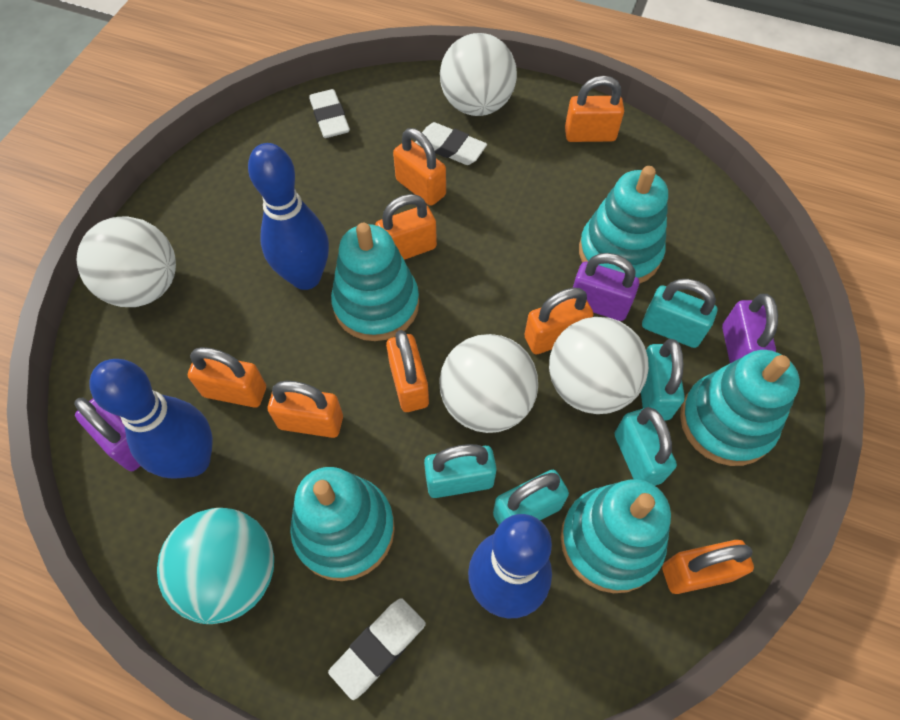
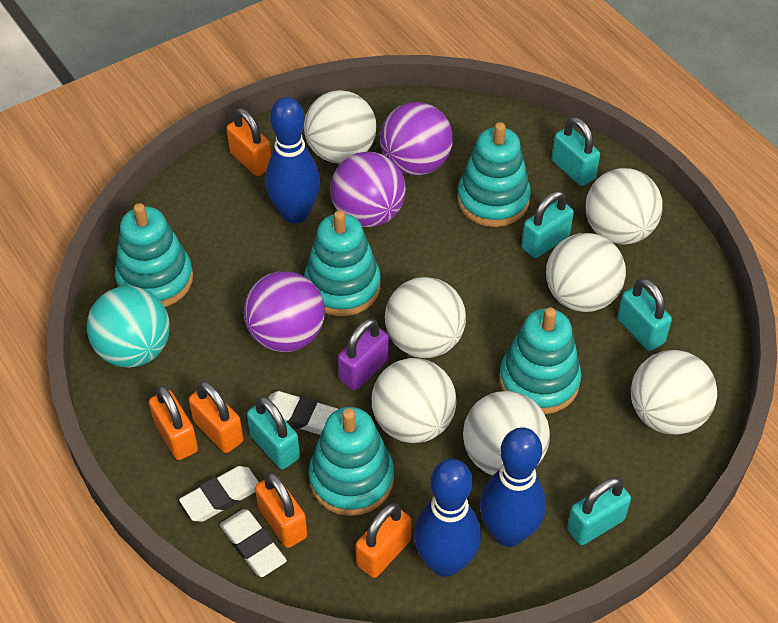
orange padlock: 8 -> 5
purple ball: 0 -> 3
purple padlock: 3 -> 1
white ball: 4 -> 7

